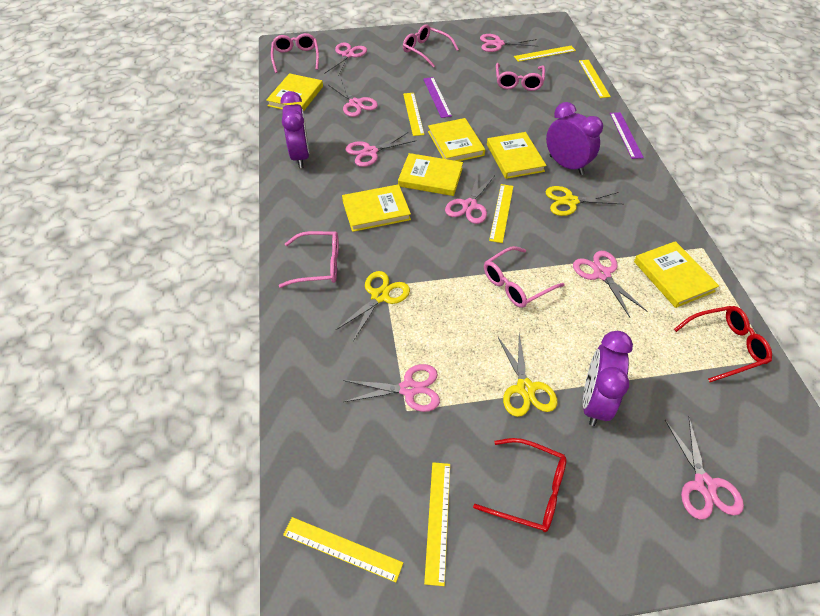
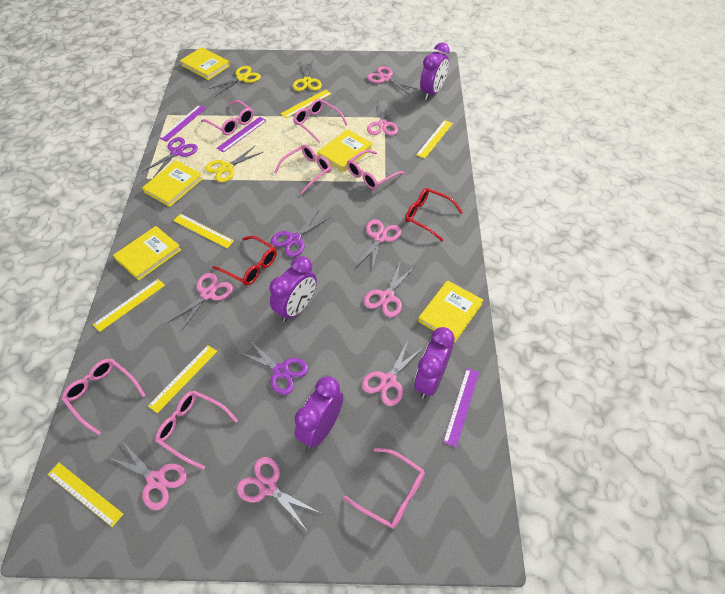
pink glasses: 5 -> 7
purple clock: 3 -> 4
purple ruler: 2 -> 3
purple scissors: 0 -> 3
yellow book: 6 -> 5

